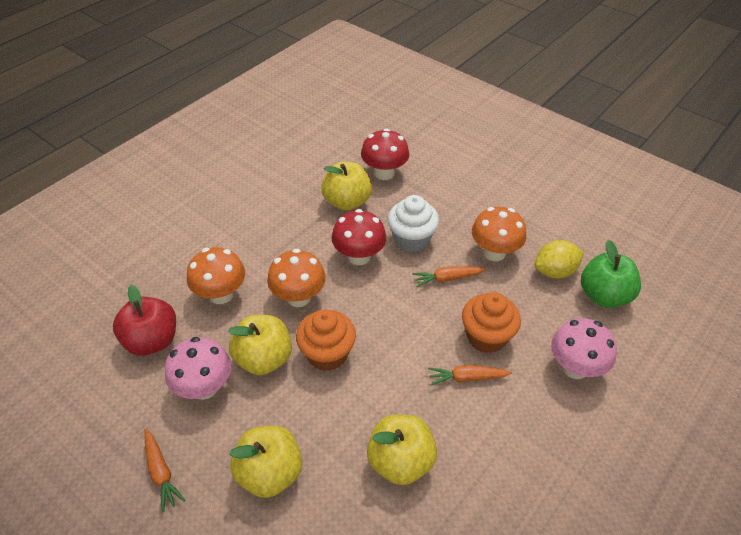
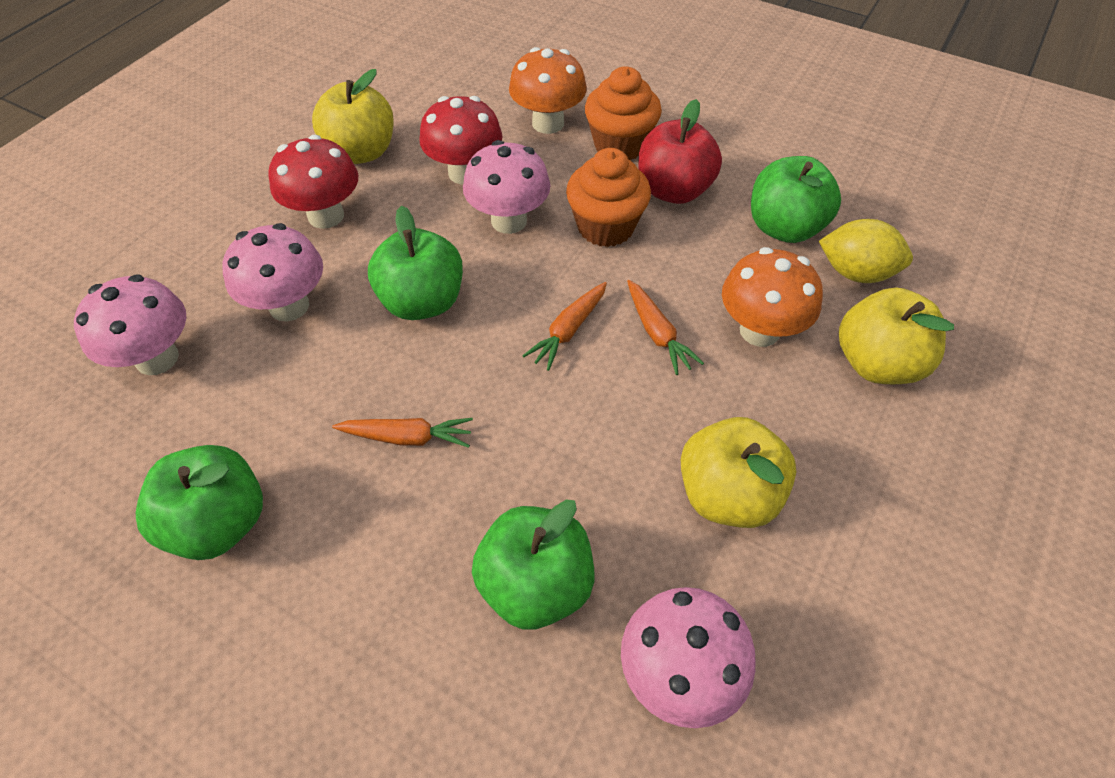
green apple: 1 -> 4
orange mushroom: 3 -> 2
pink mushroom: 2 -> 4
white cupcake: 1 -> 0
yellow apple: 4 -> 3

